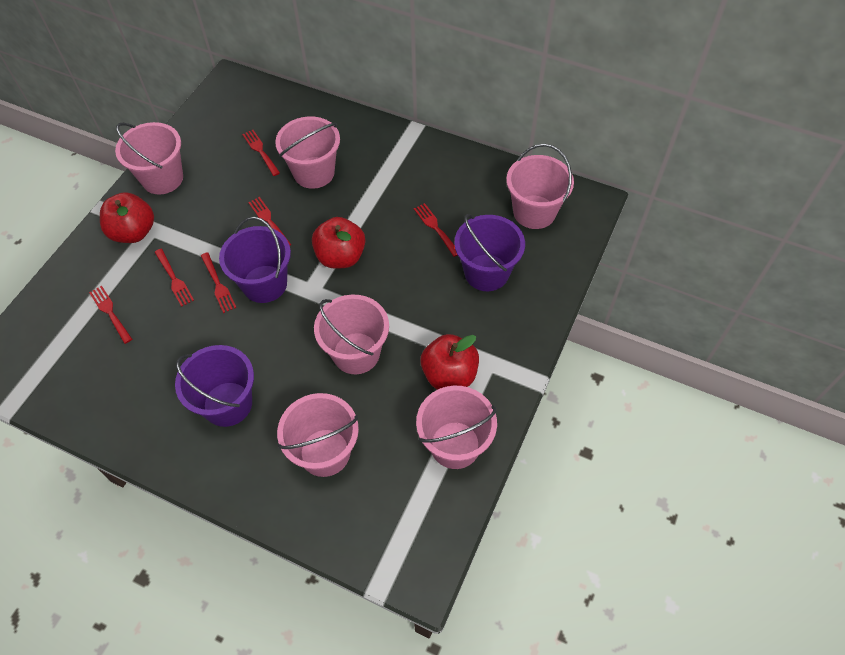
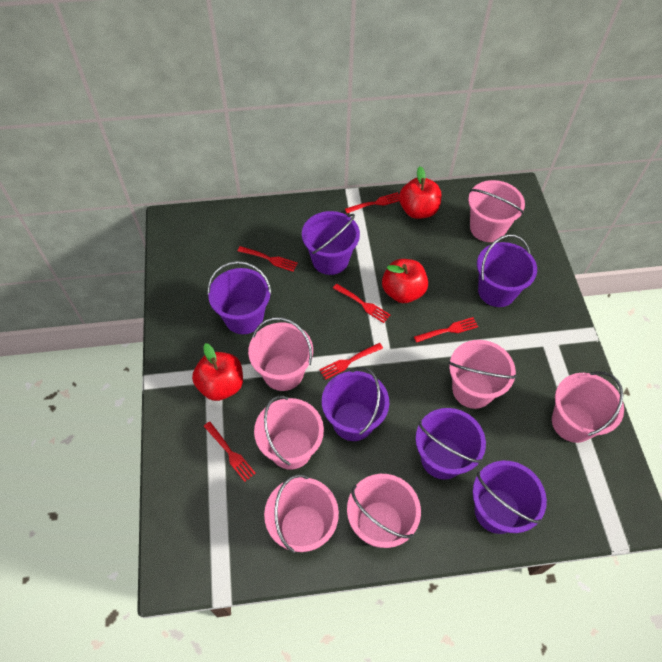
pink bucket: 6 -> 7
purple bucket: 3 -> 6

